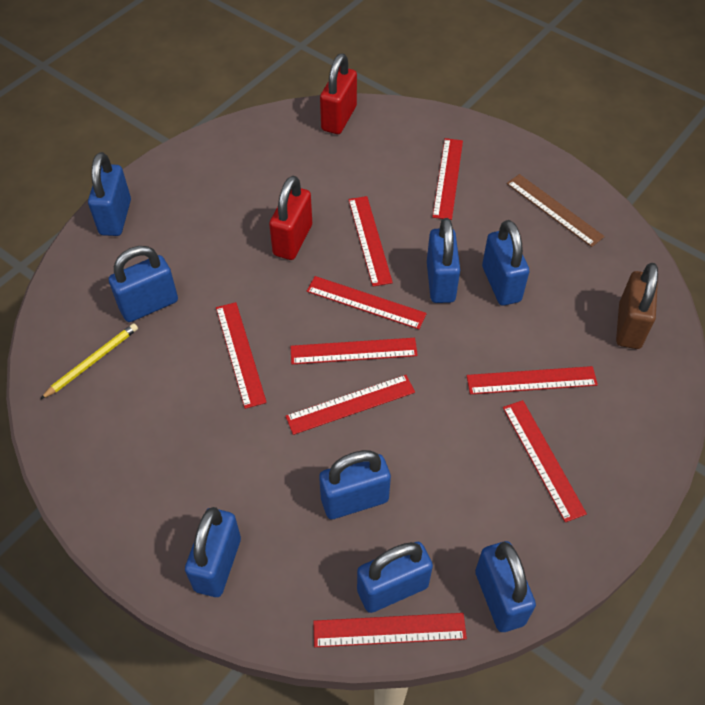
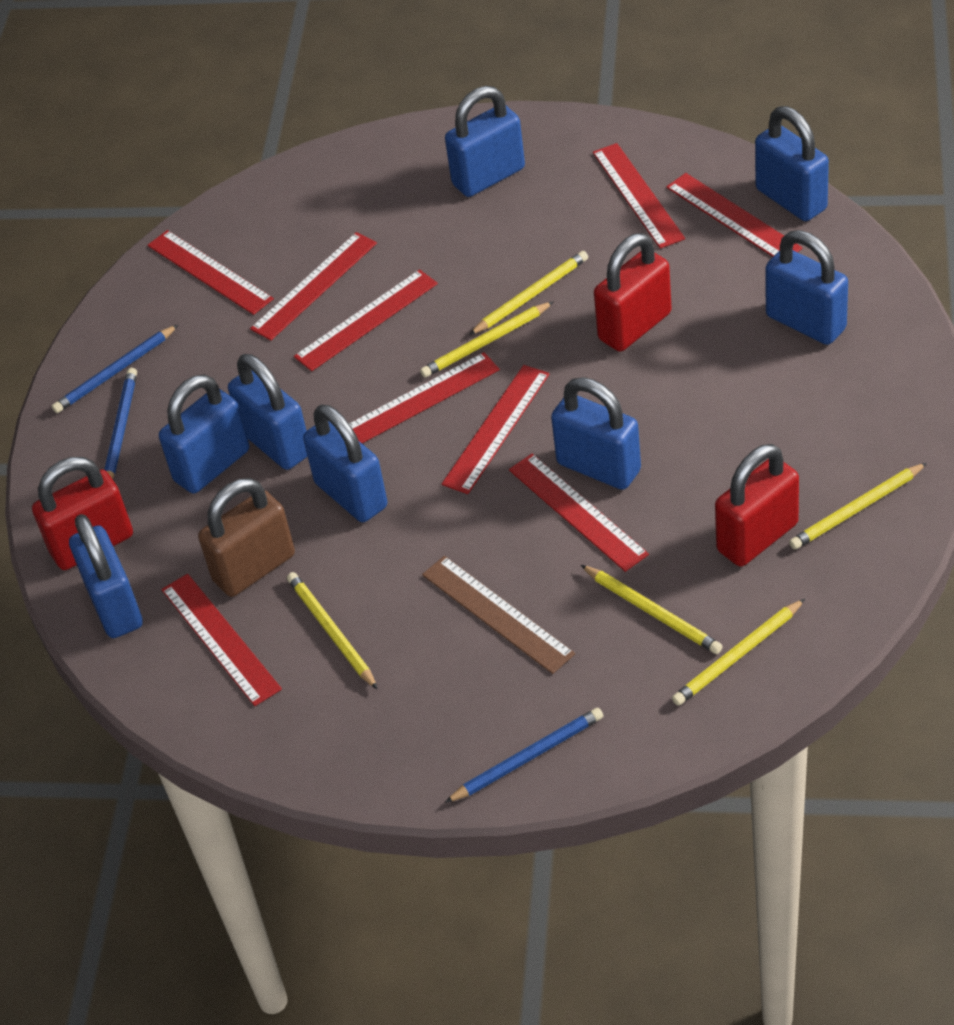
blue pencil: 0 -> 3
red padlock: 2 -> 3
yellow pencil: 1 -> 6

